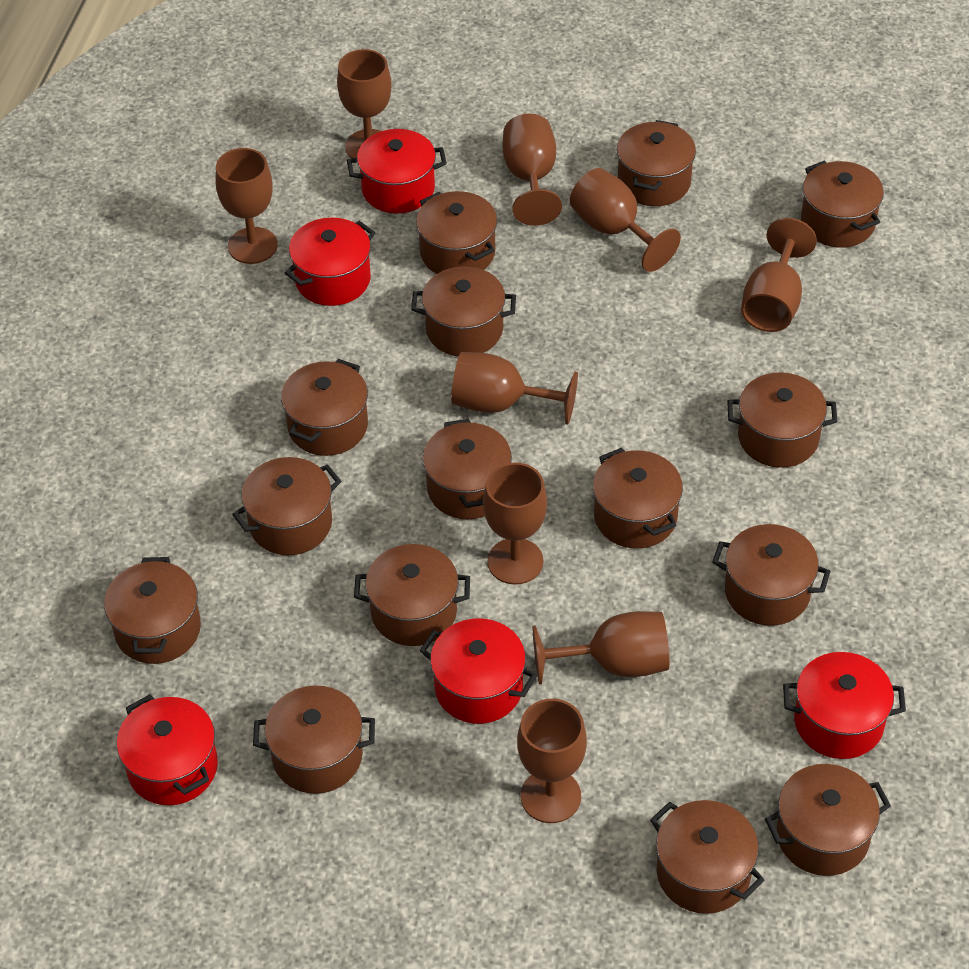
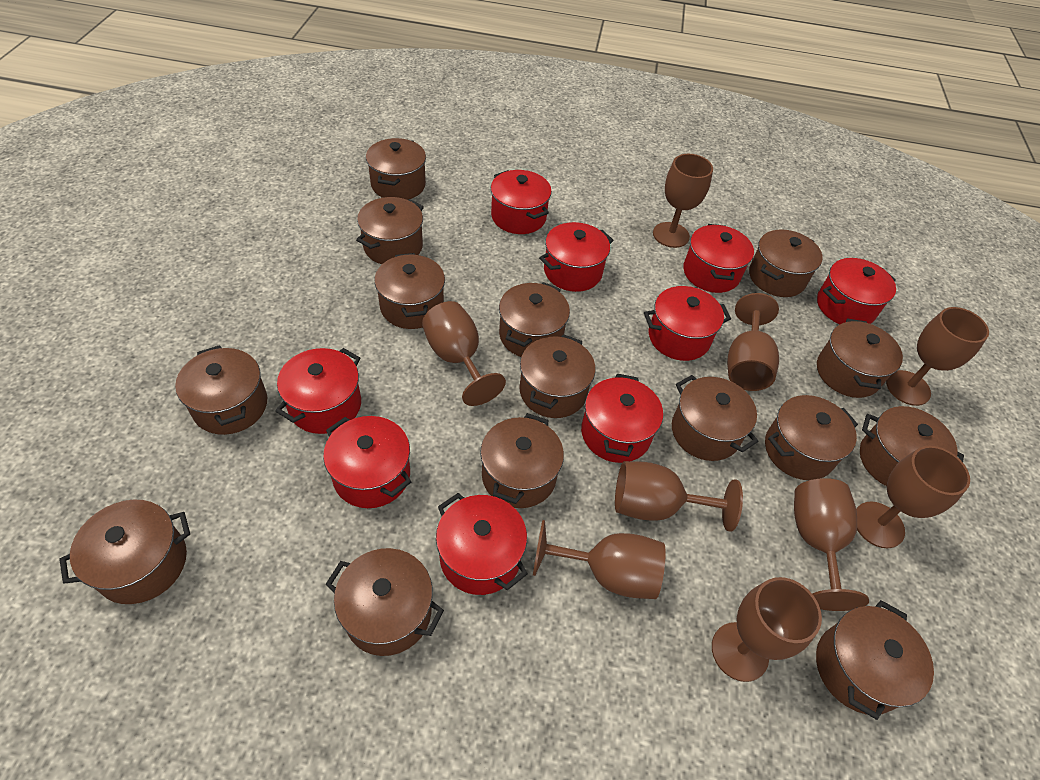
red pot: 5 -> 9

